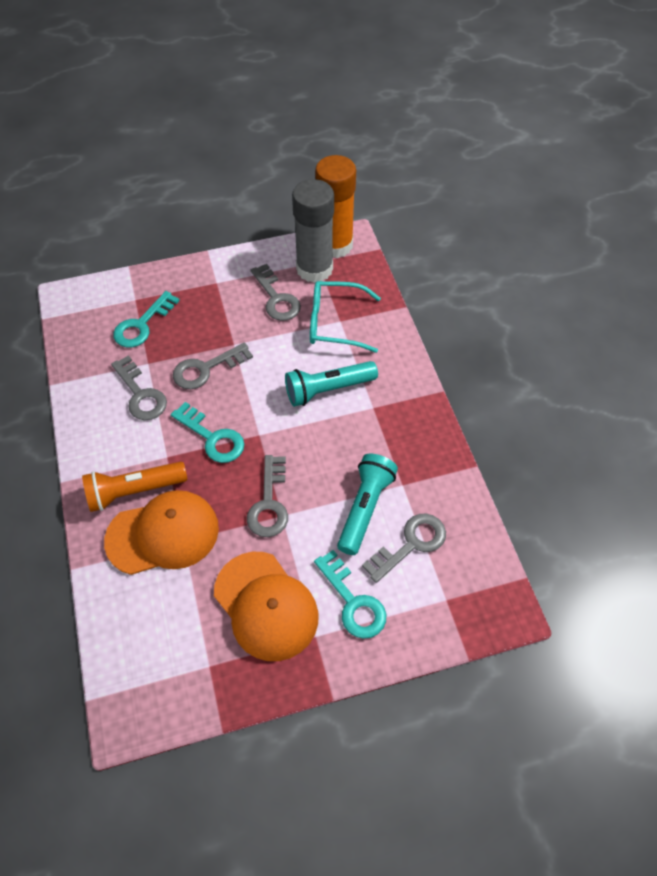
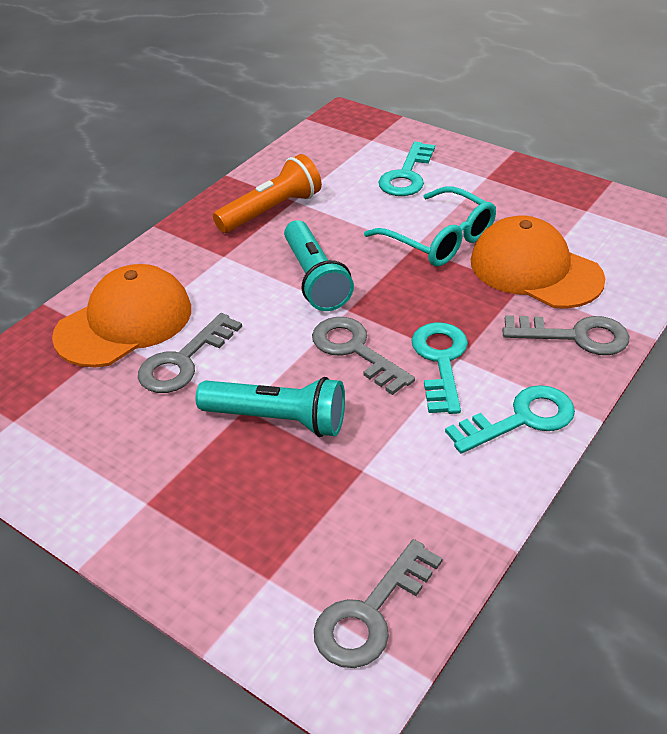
grey glue stick: 1 -> 0
grey key: 5 -> 4
orange glue stick: 1 -> 0

